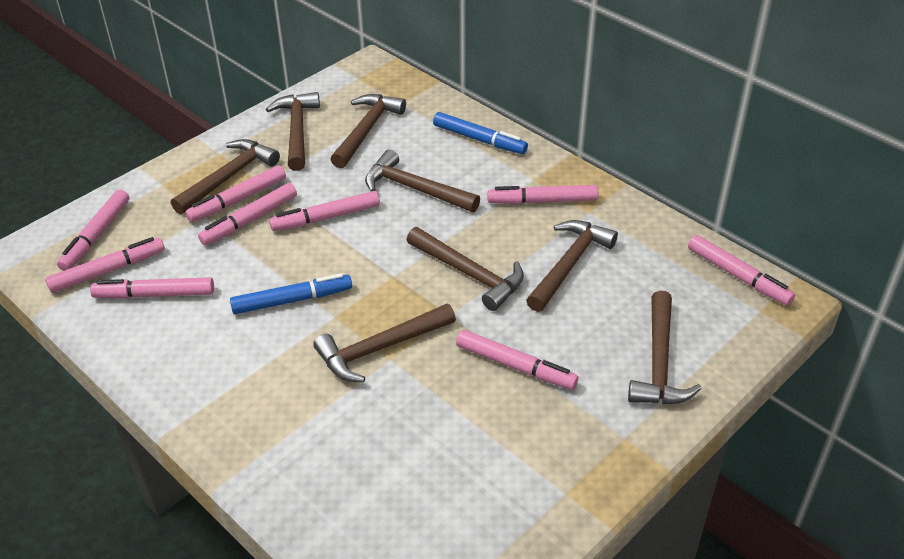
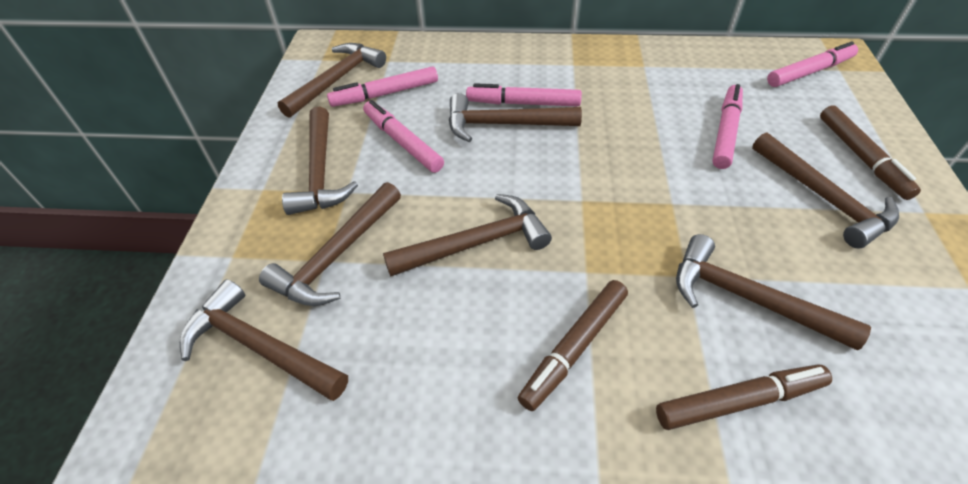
blue marker: 2 -> 0
brown marker: 0 -> 3
pink marker: 9 -> 5

